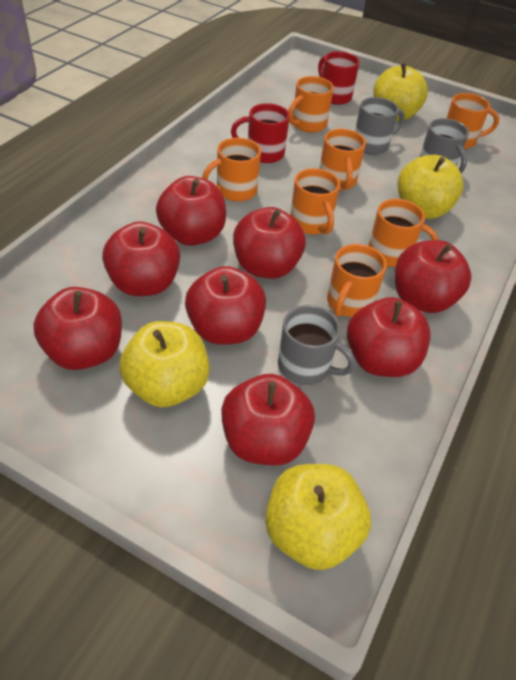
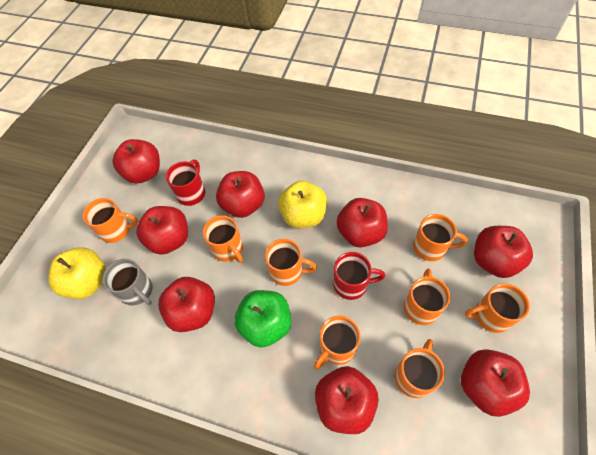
green apple: 0 -> 1
grey mug: 3 -> 1
orange mug: 7 -> 8
yellow apple: 4 -> 2

